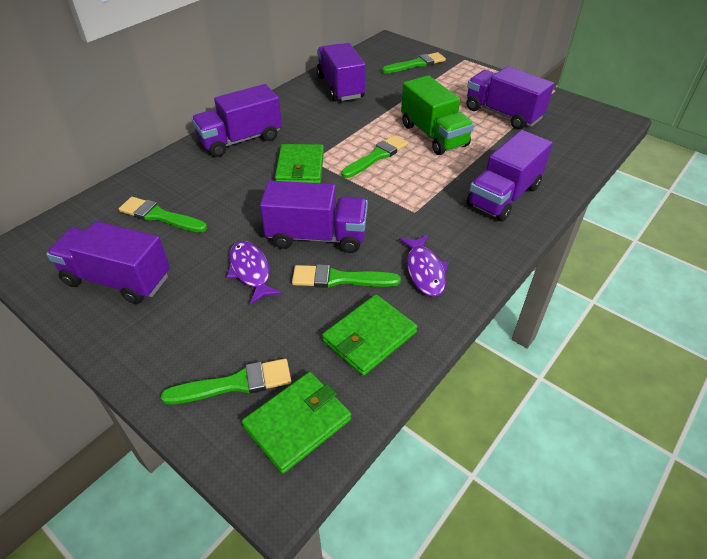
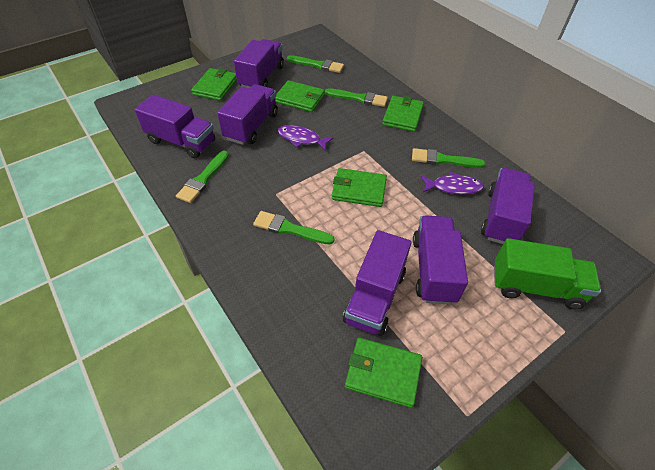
green wallet: 3 -> 5

